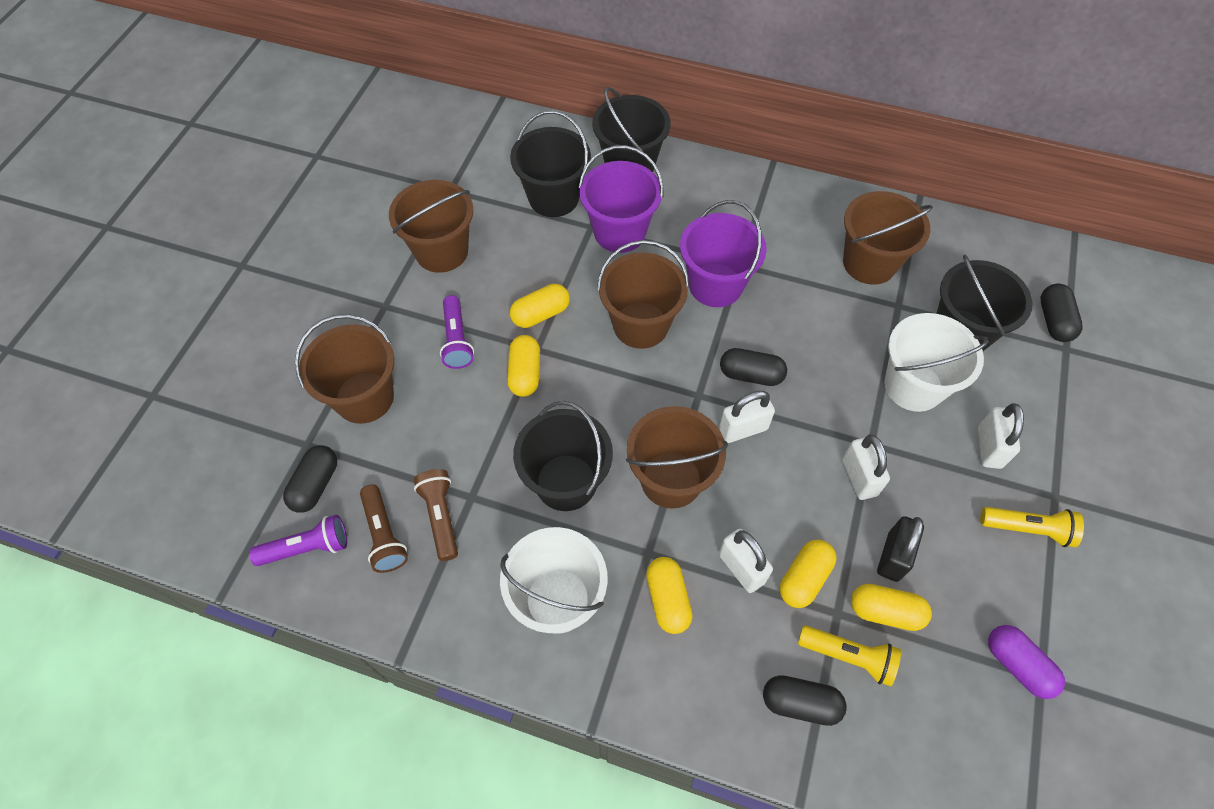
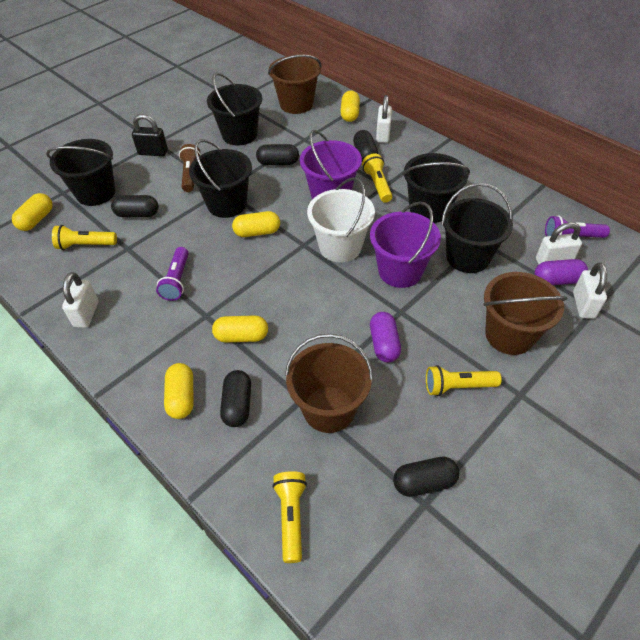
black bucket: 4 -> 5
black capsule: 4 -> 5
brown bucket: 5 -> 3
brown flashlight: 2 -> 1
purple capsule: 1 -> 2
white bucket: 2 -> 1
yellow flashlight: 2 -> 4

